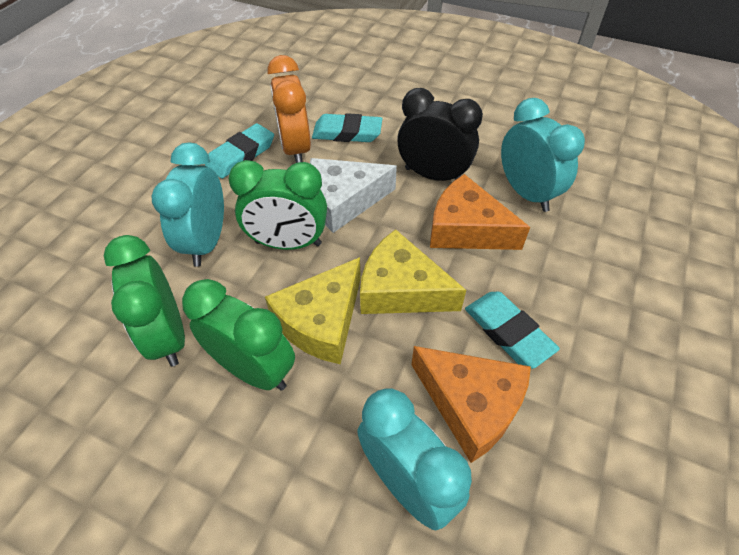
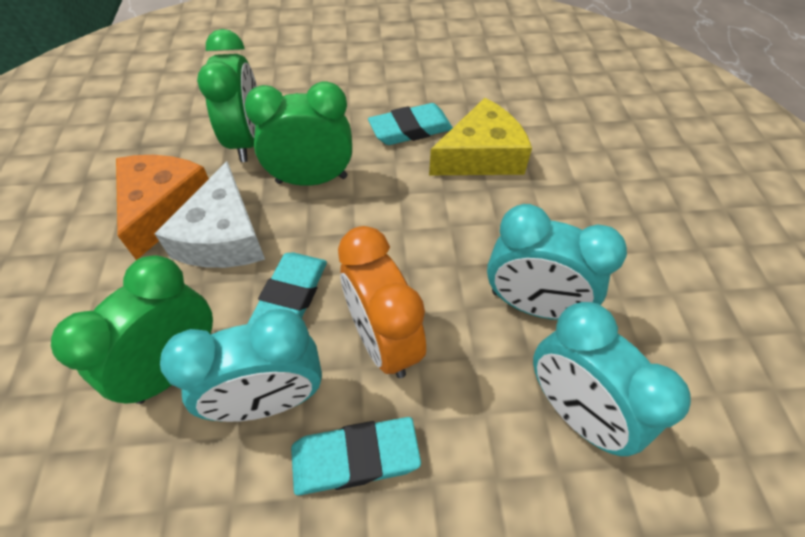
black clock: 1 -> 0
orange cheese: 2 -> 1
yellow cheese: 2 -> 1

